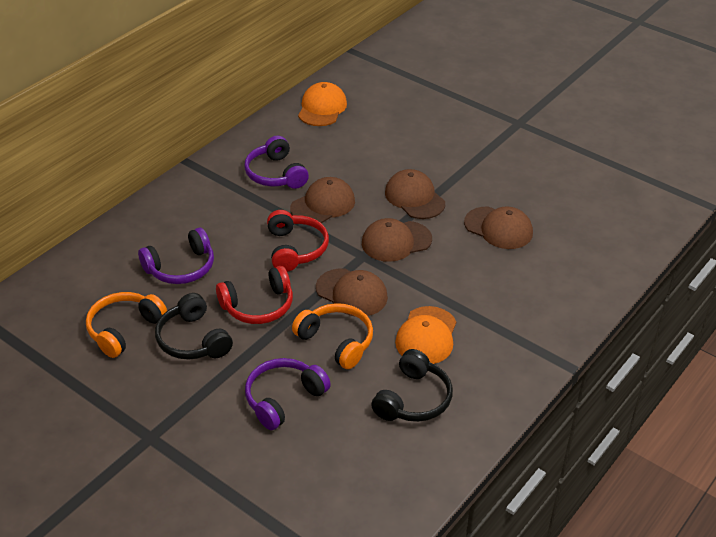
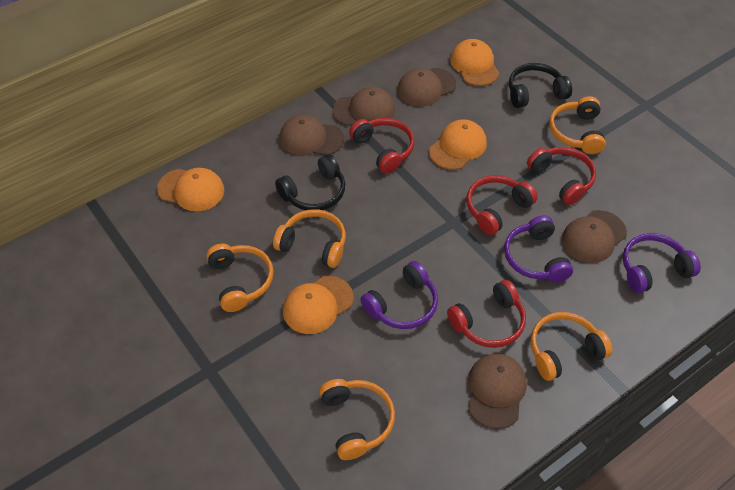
orange cap: 2 -> 4
orange headphones: 2 -> 5
red headphones: 2 -> 4

